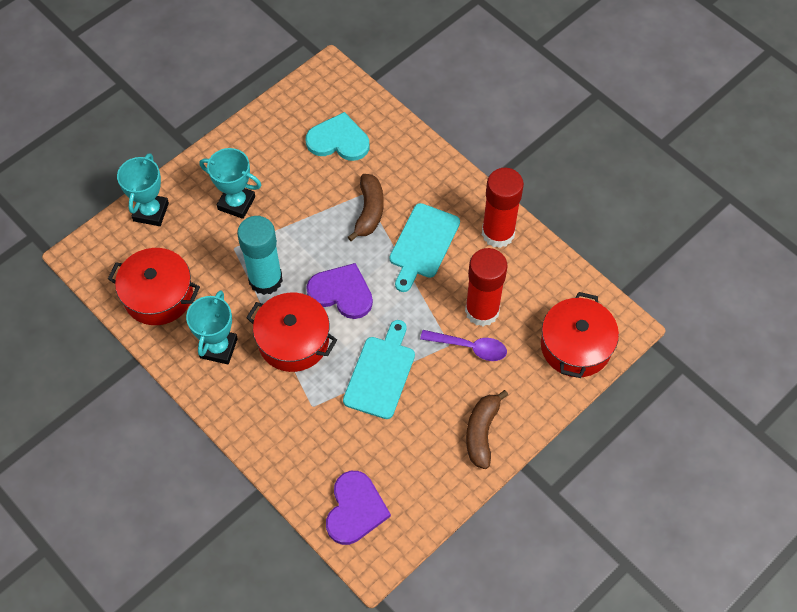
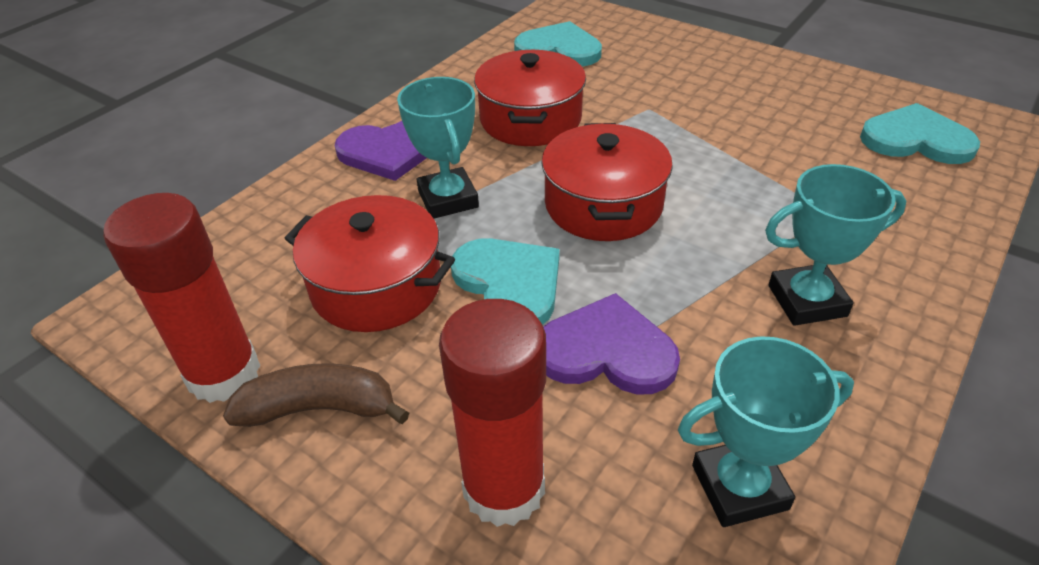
brown banana: 2 -> 1
purple spoon: 1 -> 0
turquoise cutting board: 2 -> 0
turquoise glue stick: 1 -> 0
turquoise heart: 1 -> 3

